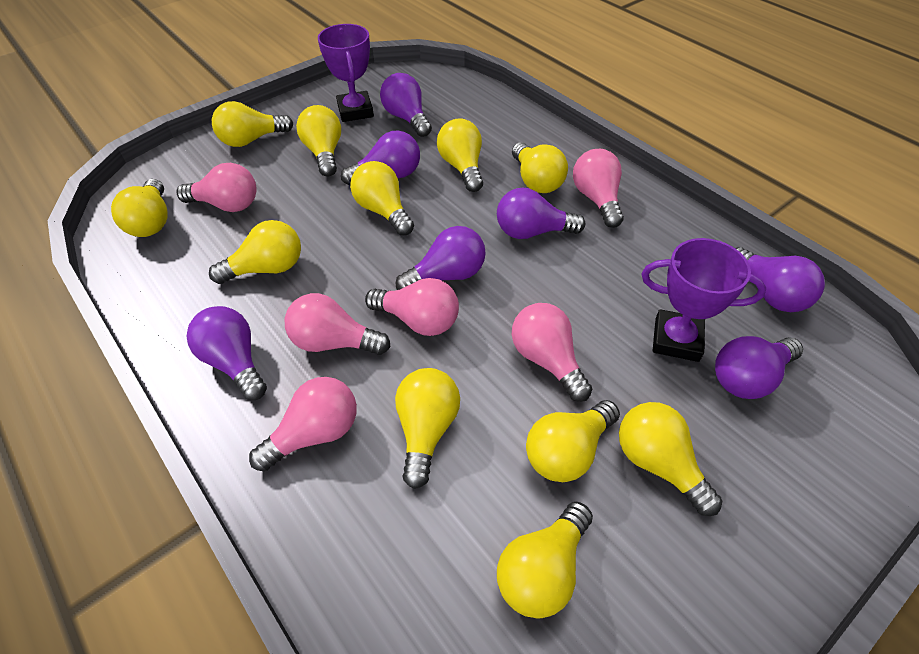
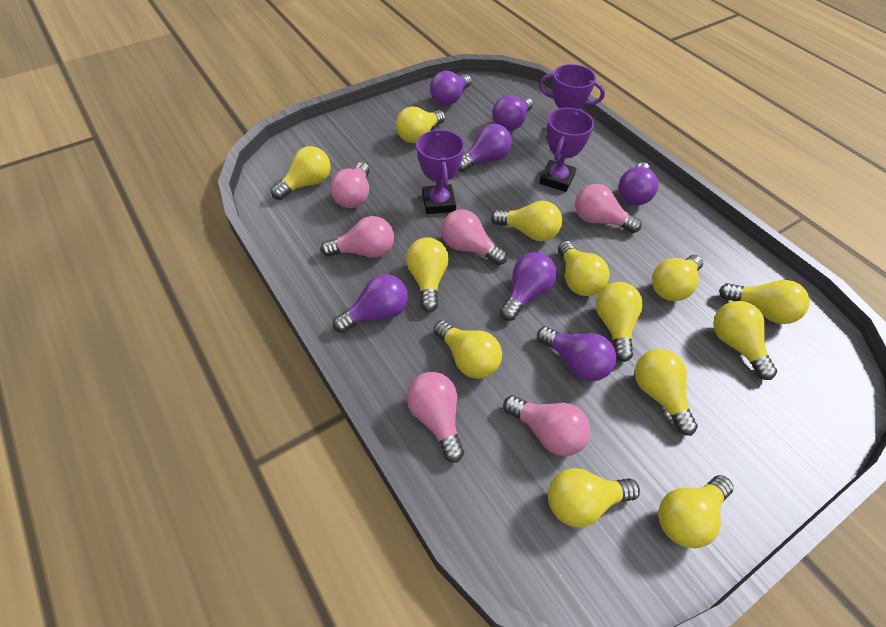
purple trophy: 2 -> 3
yellow light bulb: 11 -> 13

